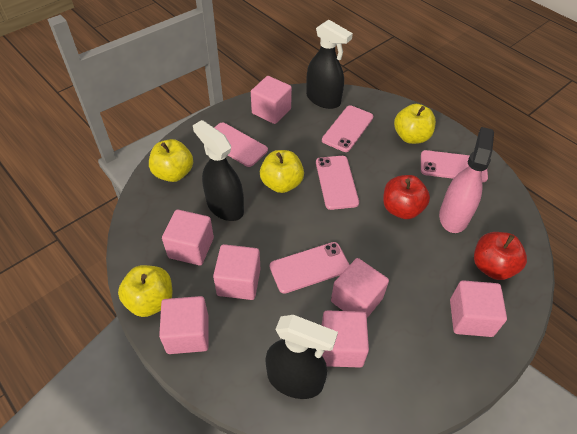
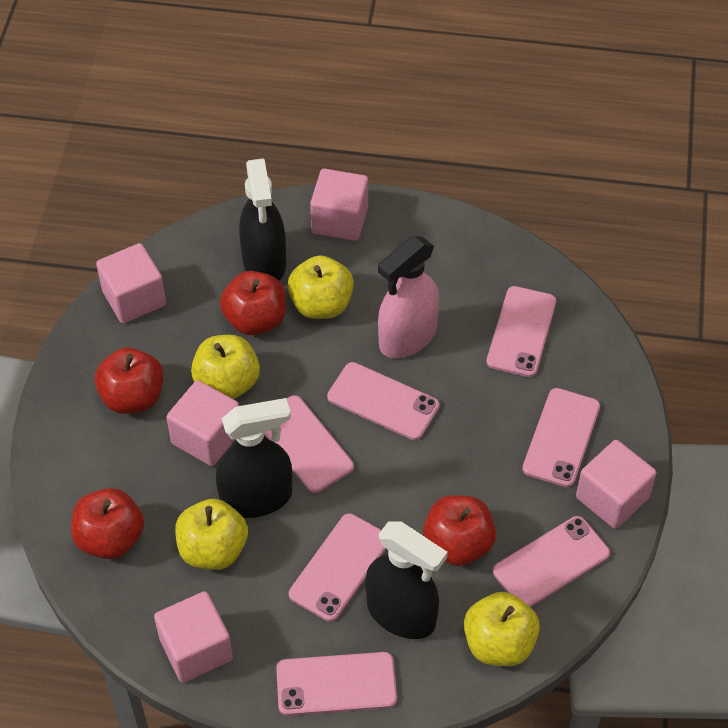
pink cube: 7 -> 5
pink phone: 5 -> 7
red apple: 2 -> 4

